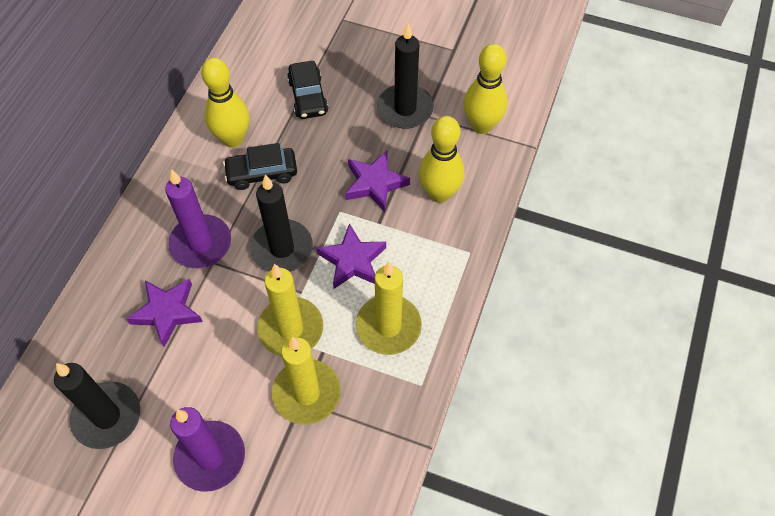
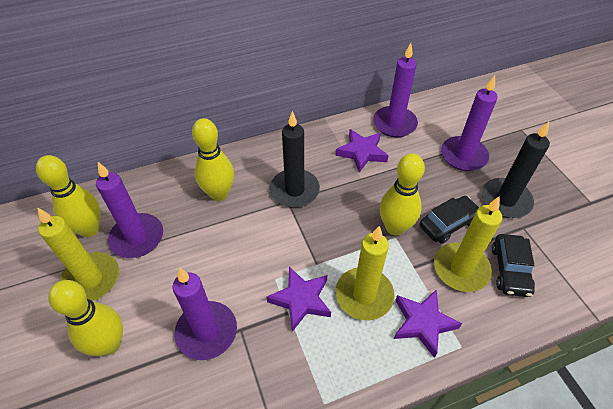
black candle: 3 -> 2
purple candle: 2 -> 4
yellow bowling pin: 3 -> 4

